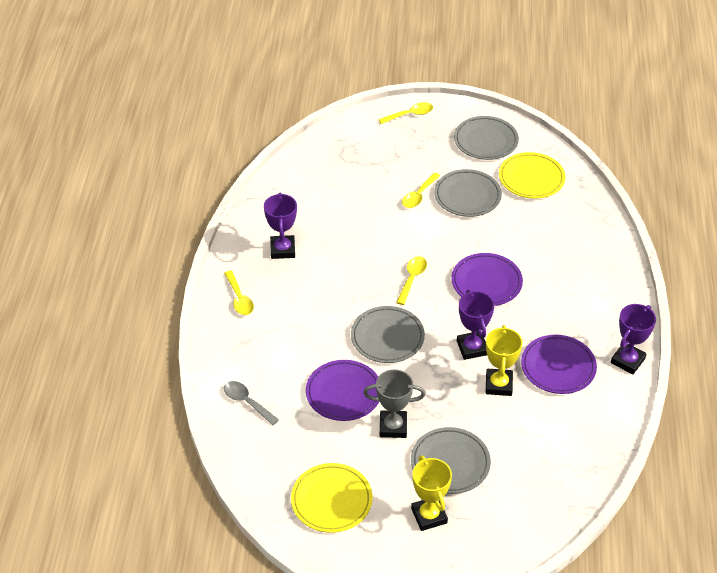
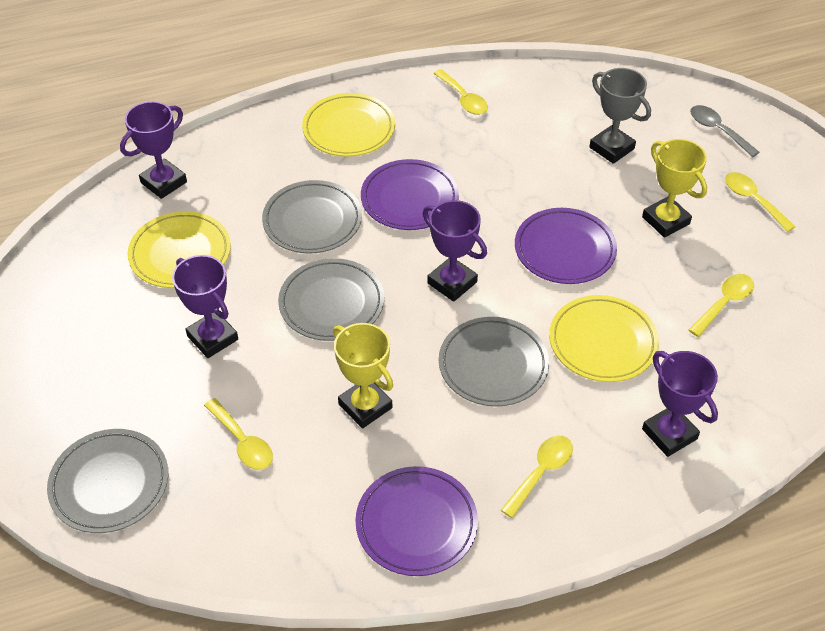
purple trophy: 3 -> 4
yellow plate: 2 -> 3
yellow spoon: 4 -> 5

